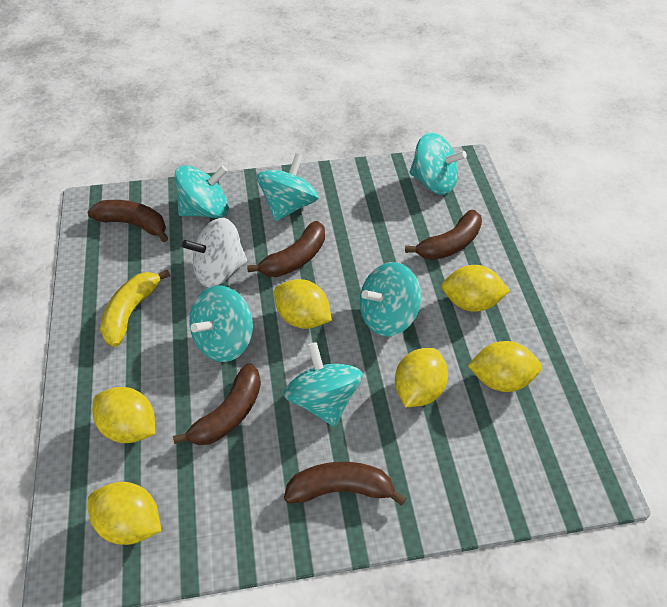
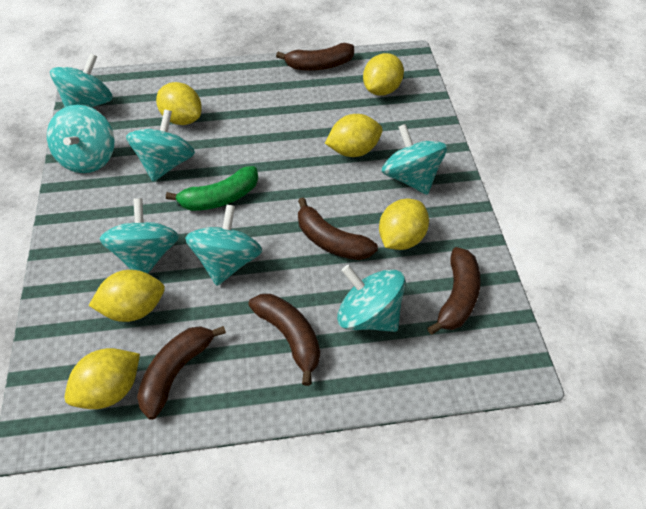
green banana: 0 -> 1
turquoise spinning top: 6 -> 7
white spinning top: 1 -> 0
yellow banana: 1 -> 0

